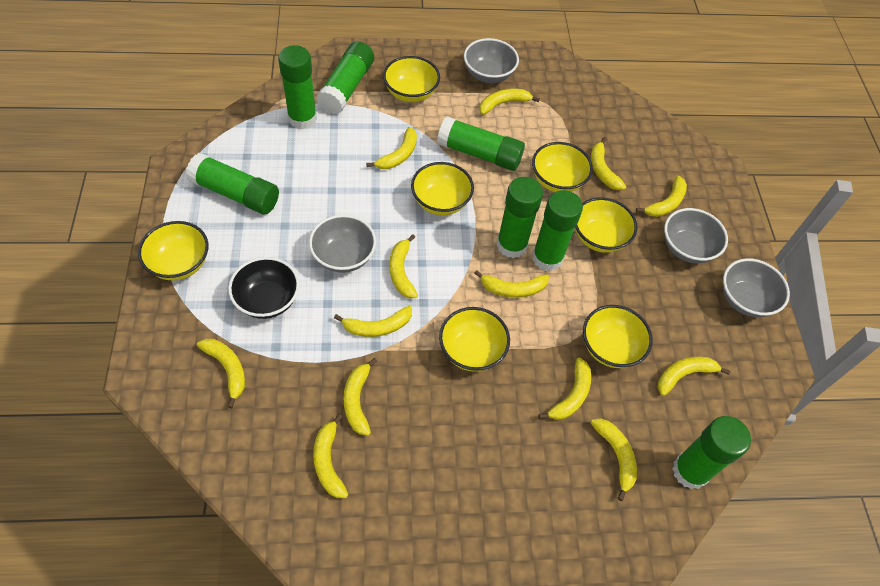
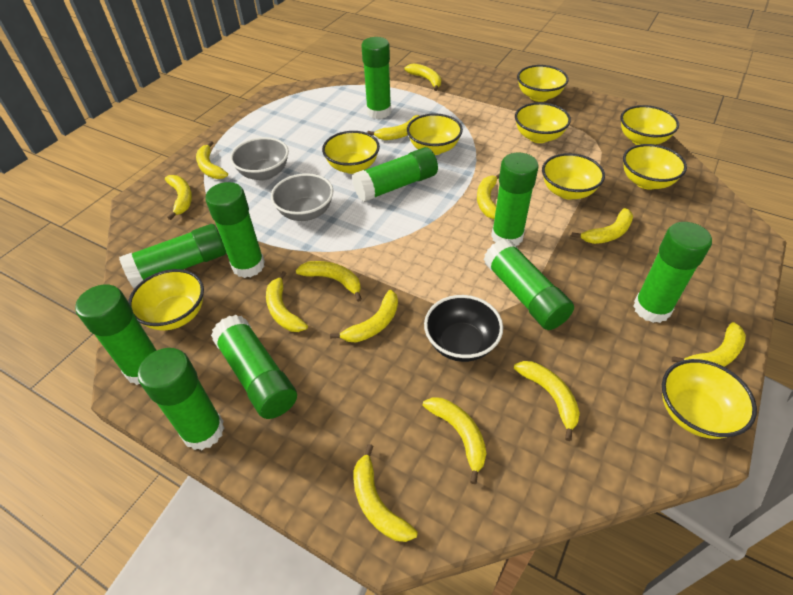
green glue stick: 7 -> 10
grey bowl: 4 -> 2
yellow bowl: 7 -> 9

